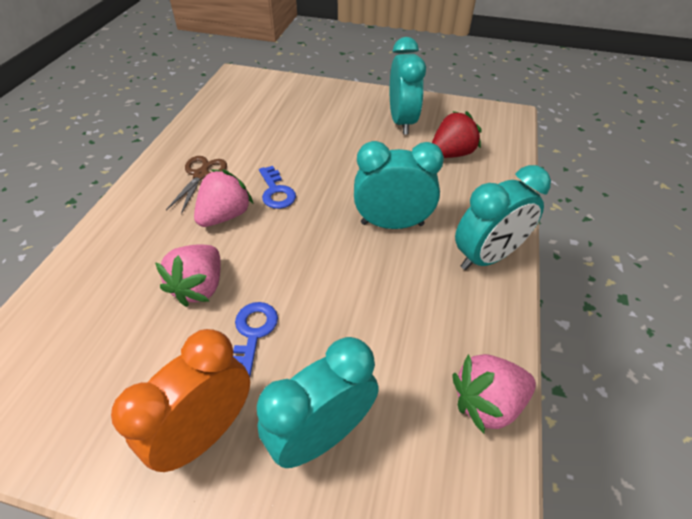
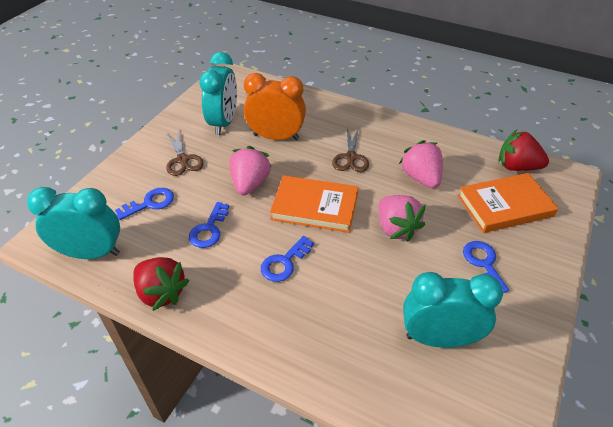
blue key: 2 -> 4
brown scissors: 1 -> 2
orange book: 0 -> 2
red strawberry: 1 -> 2
turquoise clock: 4 -> 3

